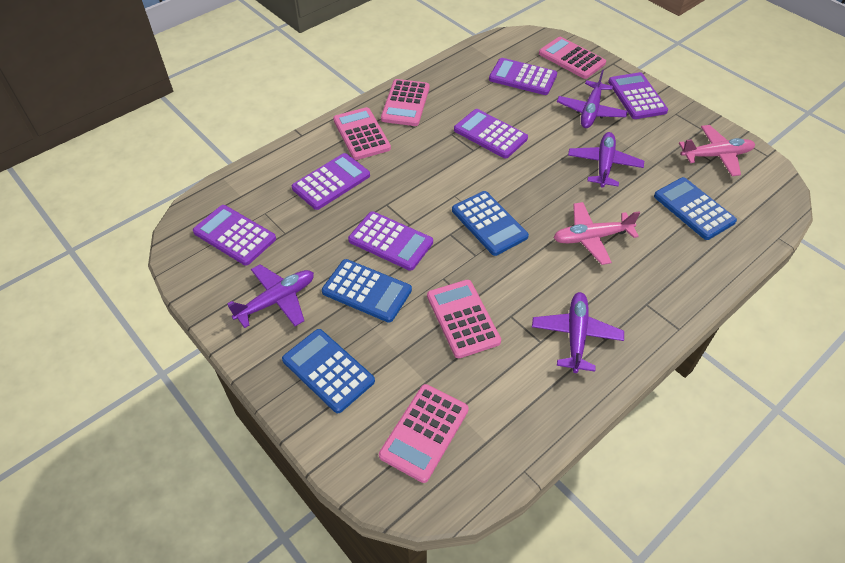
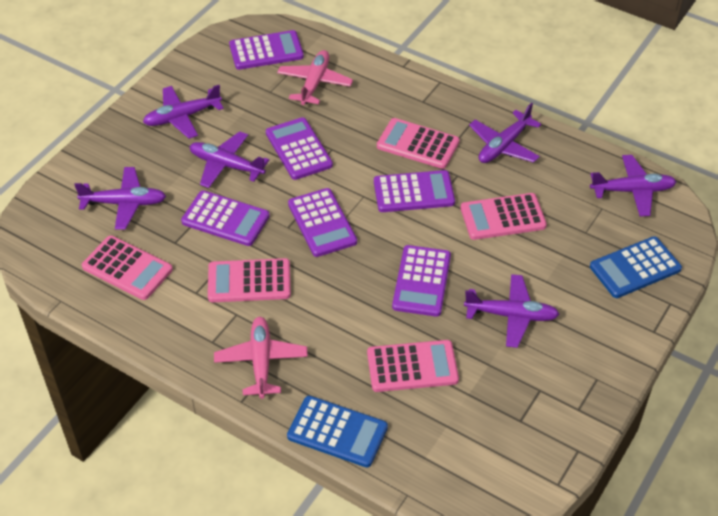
blue calculator: 4 -> 2
purple plane: 4 -> 6

